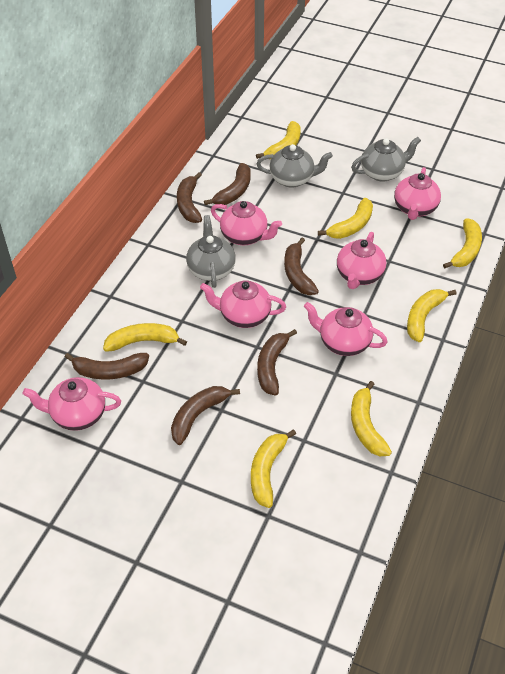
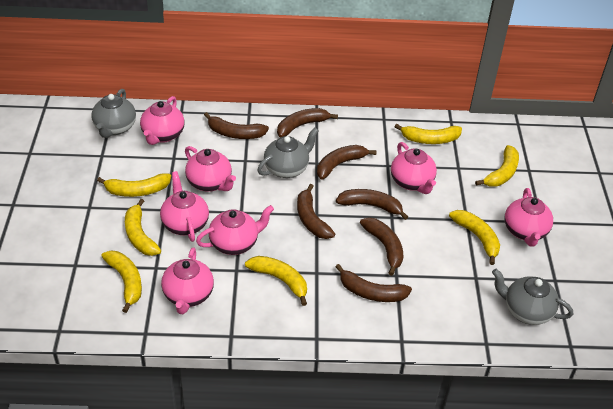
brown banana: 6 -> 7
pink teapot: 6 -> 7

